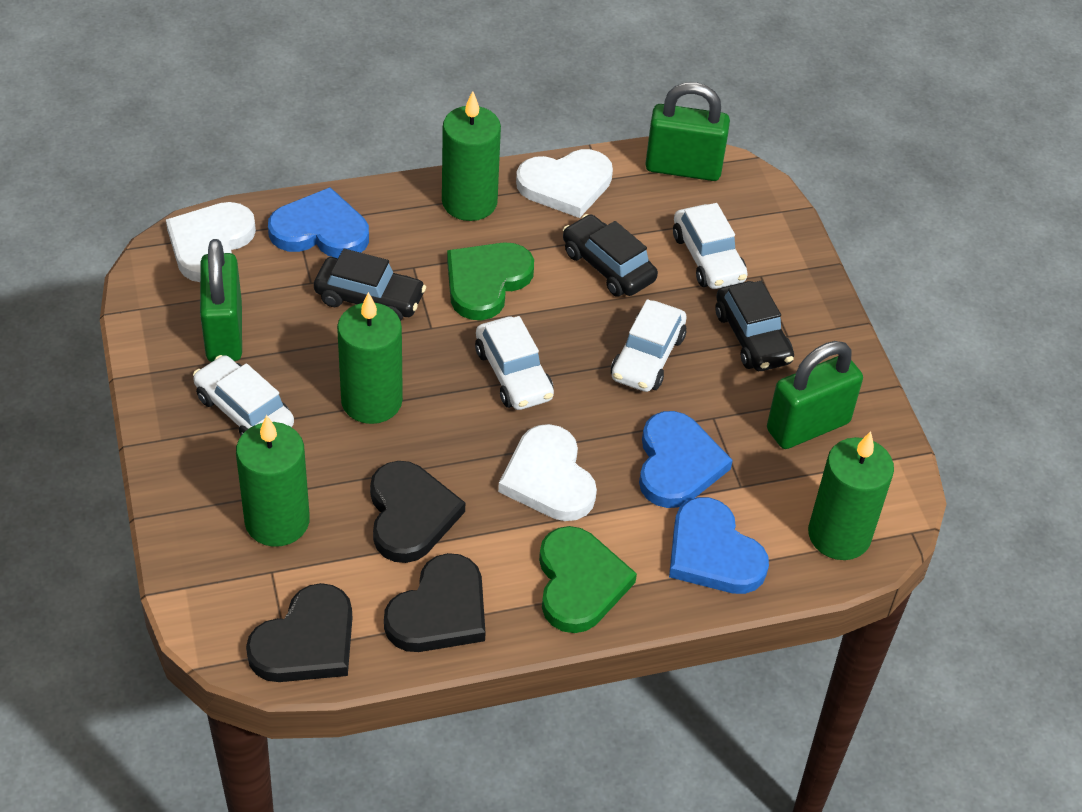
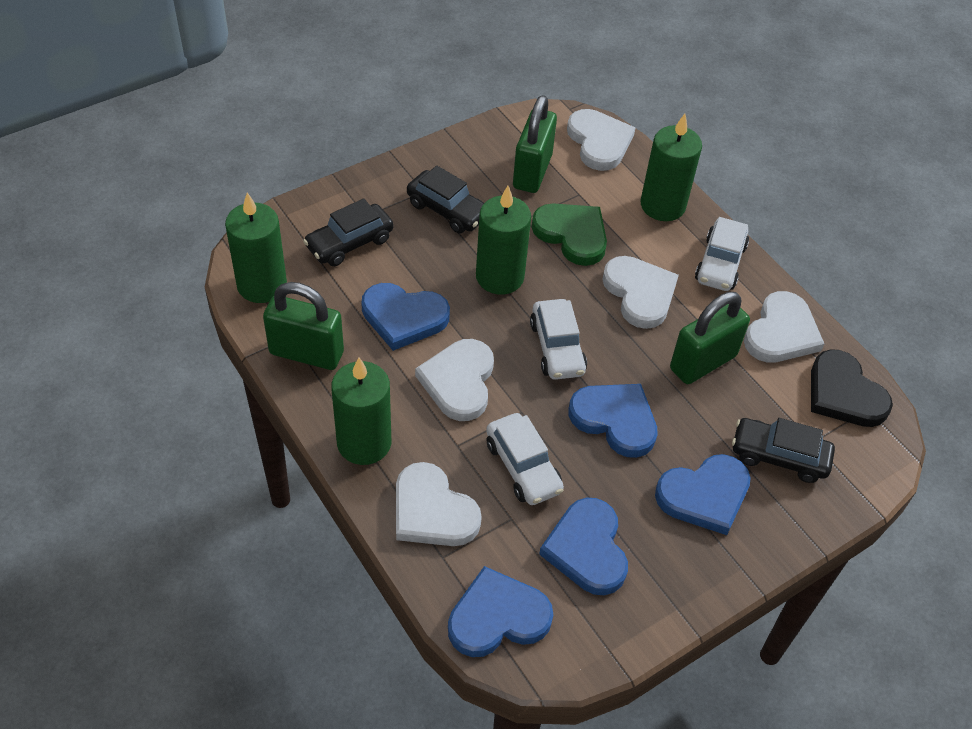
black heart: 3 -> 1
blue heart: 3 -> 5
green heart: 2 -> 1
white car: 4 -> 3
white heart: 3 -> 5

